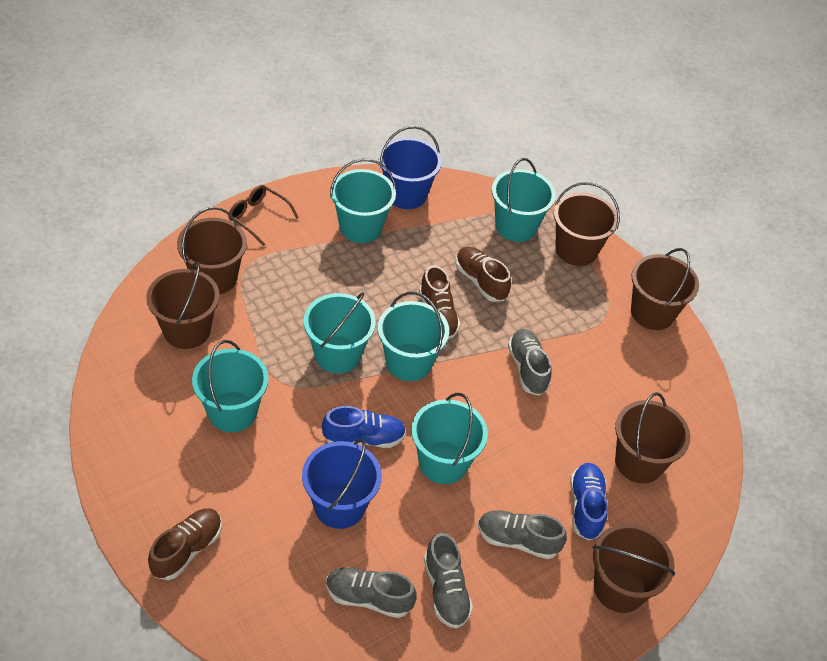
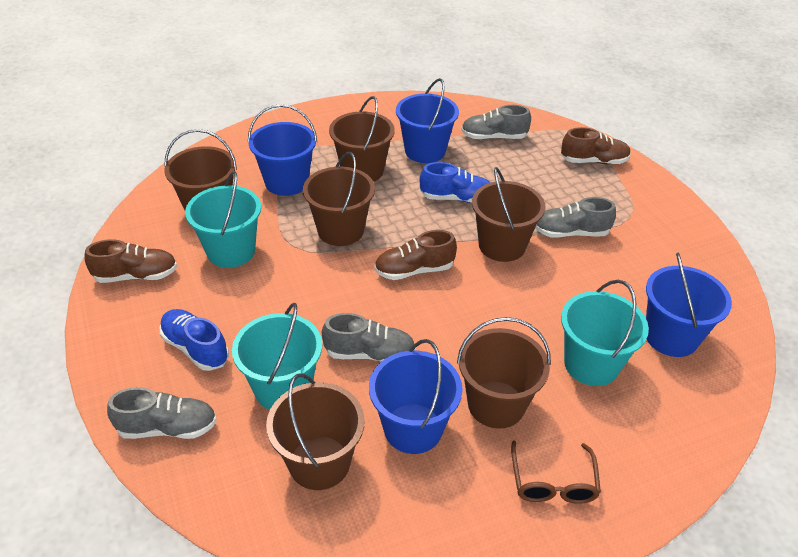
blue bucket: 2 -> 4
turquoise bucket: 6 -> 3

